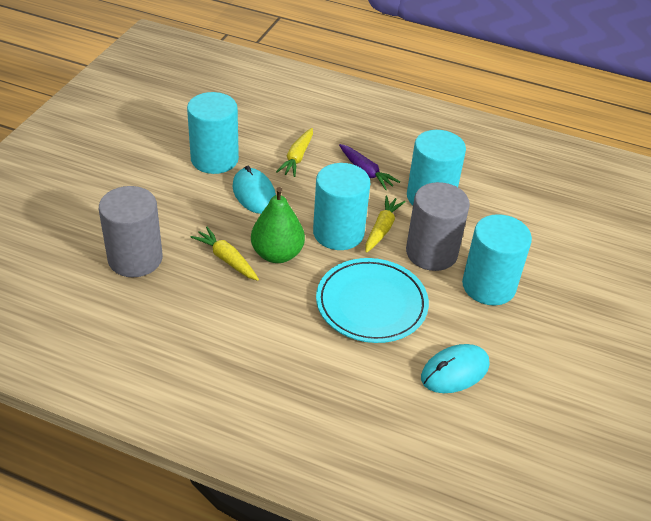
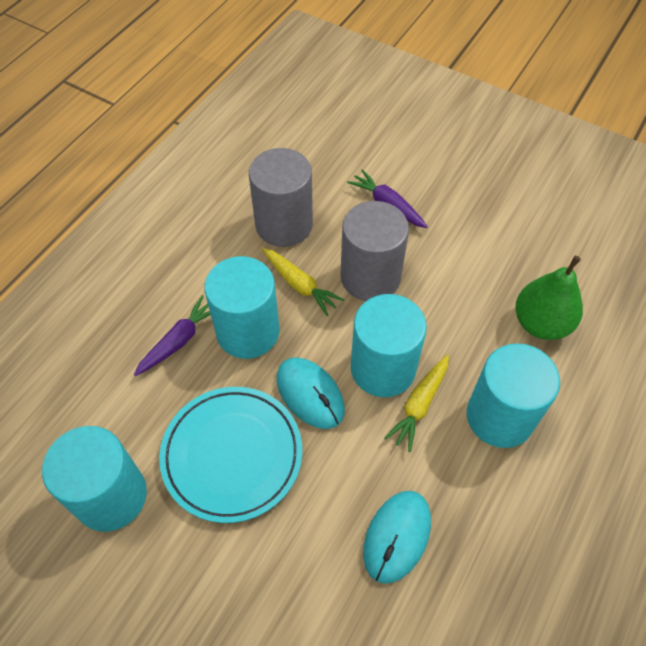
purple carrot: 1 -> 2
yellow carrot: 3 -> 2

